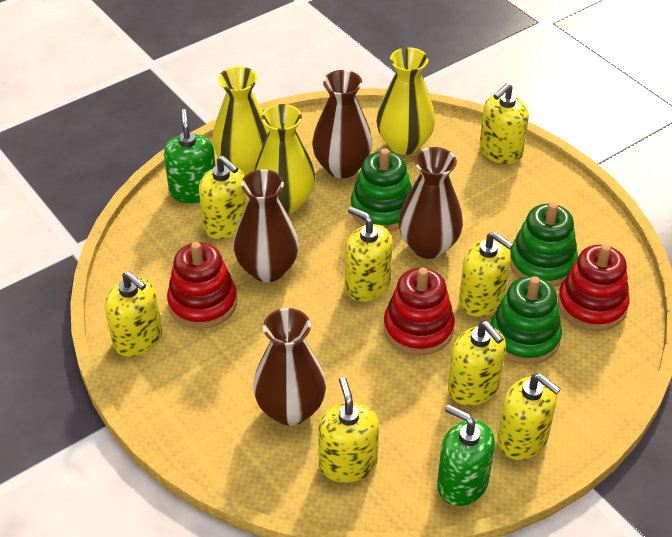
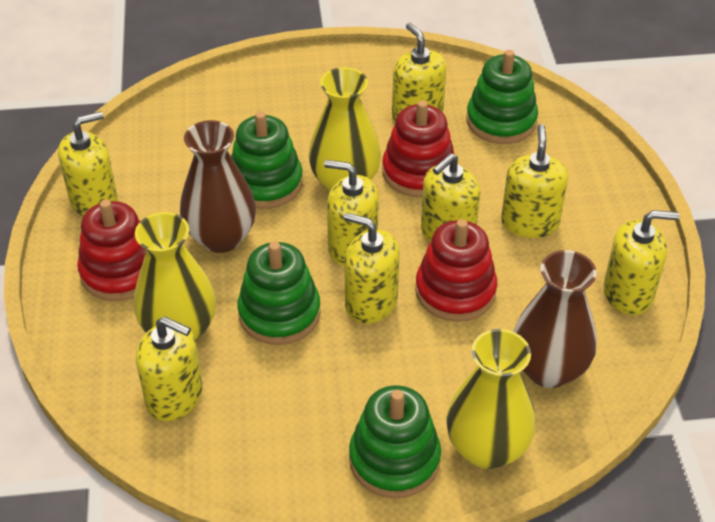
brown vase: 4 -> 2
green soap dispenser: 2 -> 0
green stacking toy: 3 -> 4

